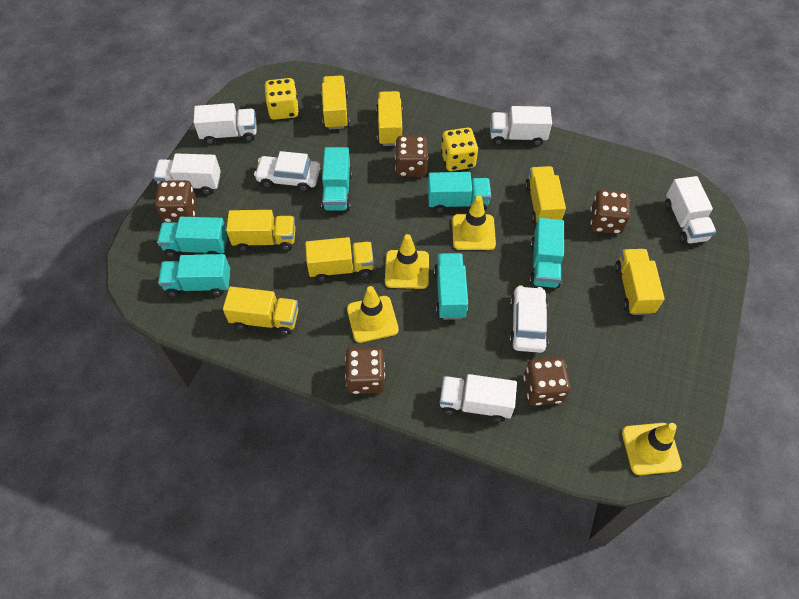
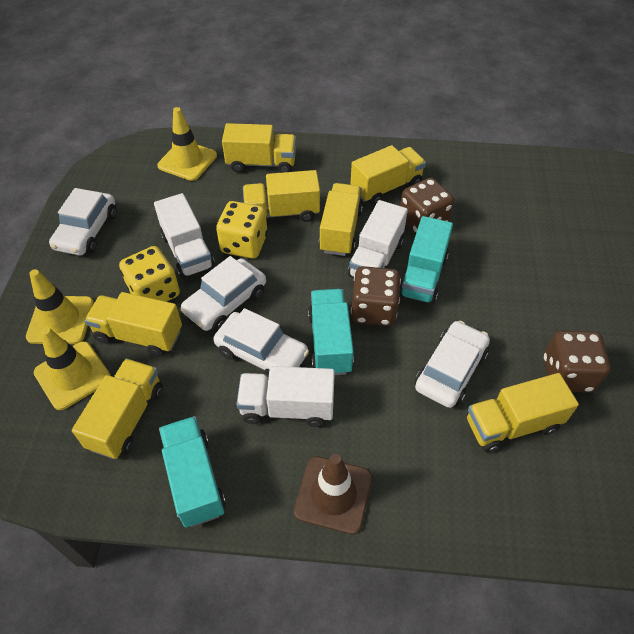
brown dice: 5 -> 3
brown traffic cone: 0 -> 1
turquoise truck: 6 -> 3
white car: 2 -> 4
white truck: 5 -> 3
yellow traffic cone: 4 -> 3

